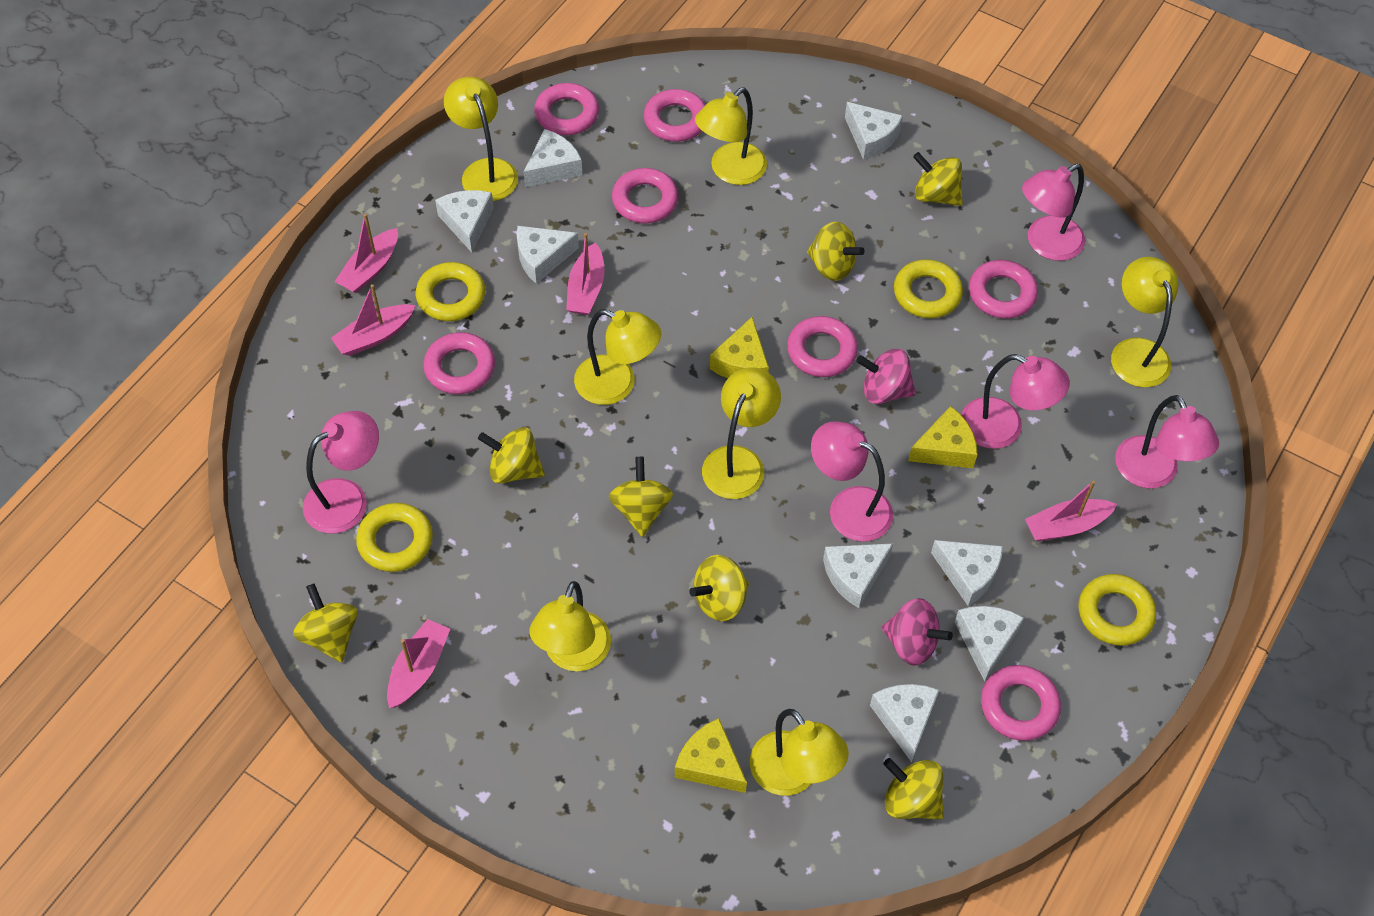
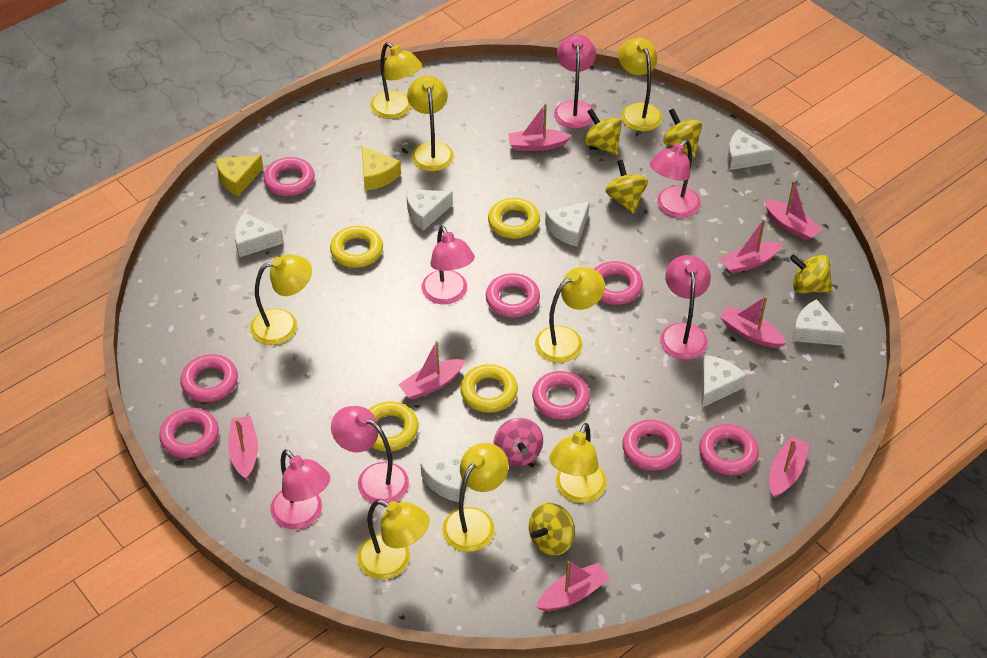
pink boat: 5 -> 8
pink lamp: 5 -> 6
pink ring: 7 -> 8
pink spinning top: 2 -> 1
white cheese: 8 -> 7
yellow cheese: 3 -> 2
yellow lamp: 7 -> 8
yellow spinning top: 7 -> 5

